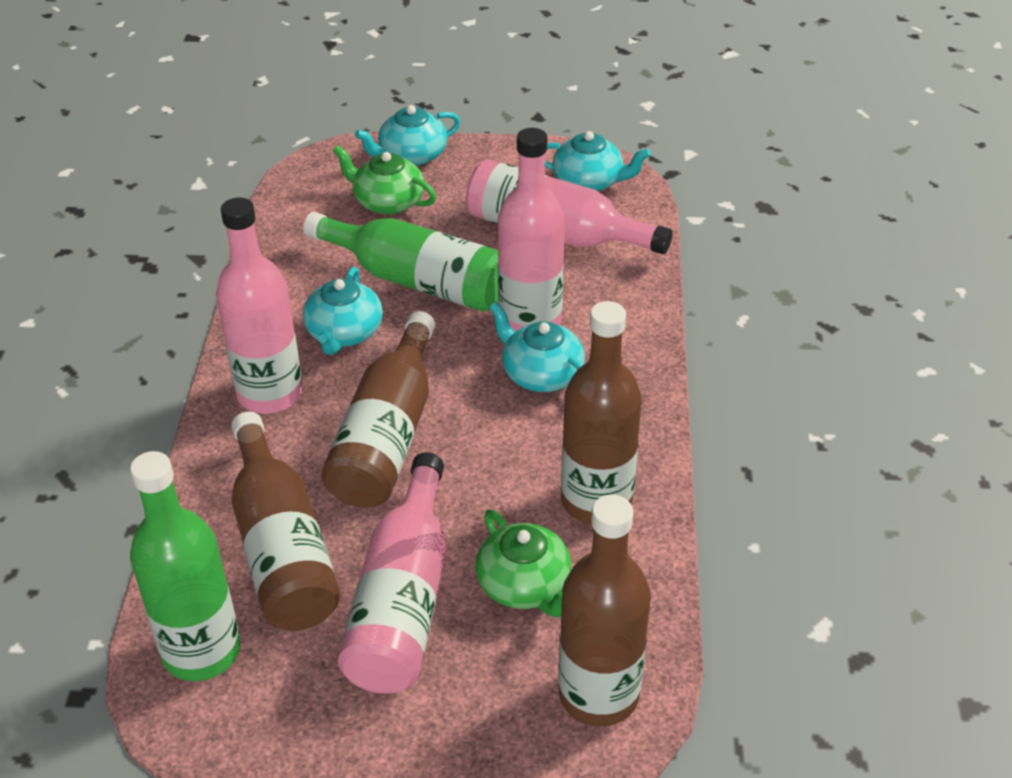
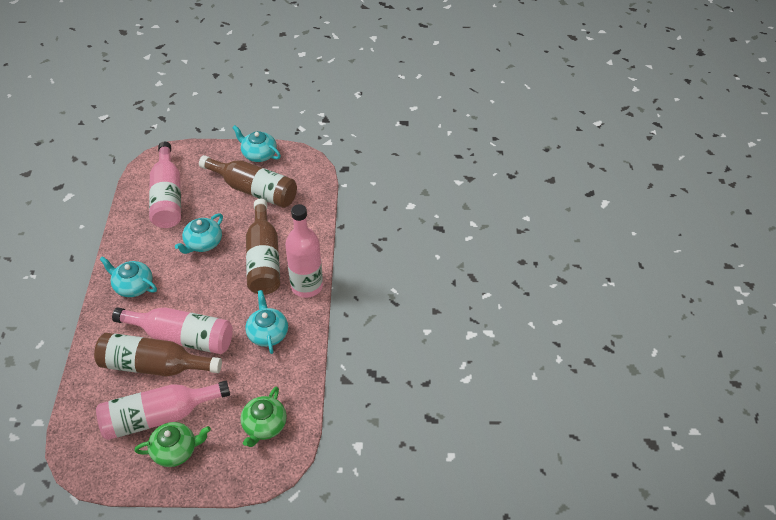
brown bottle: 4 -> 3
green bottle: 2 -> 0

